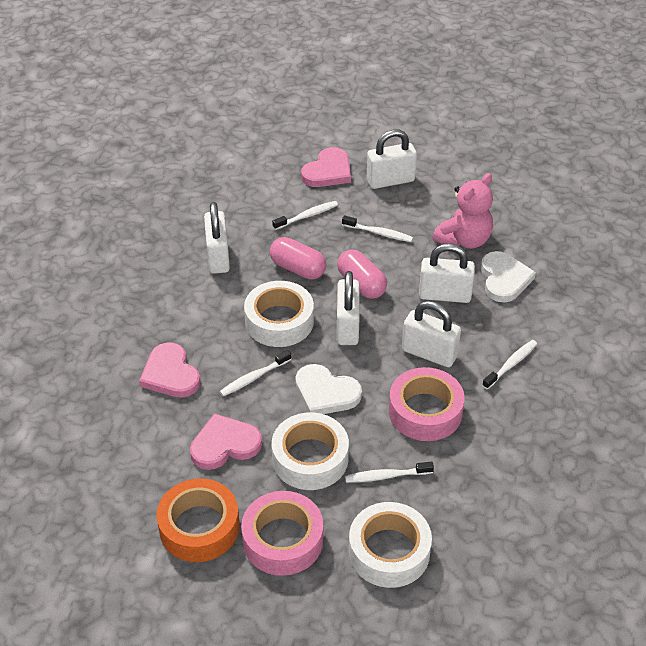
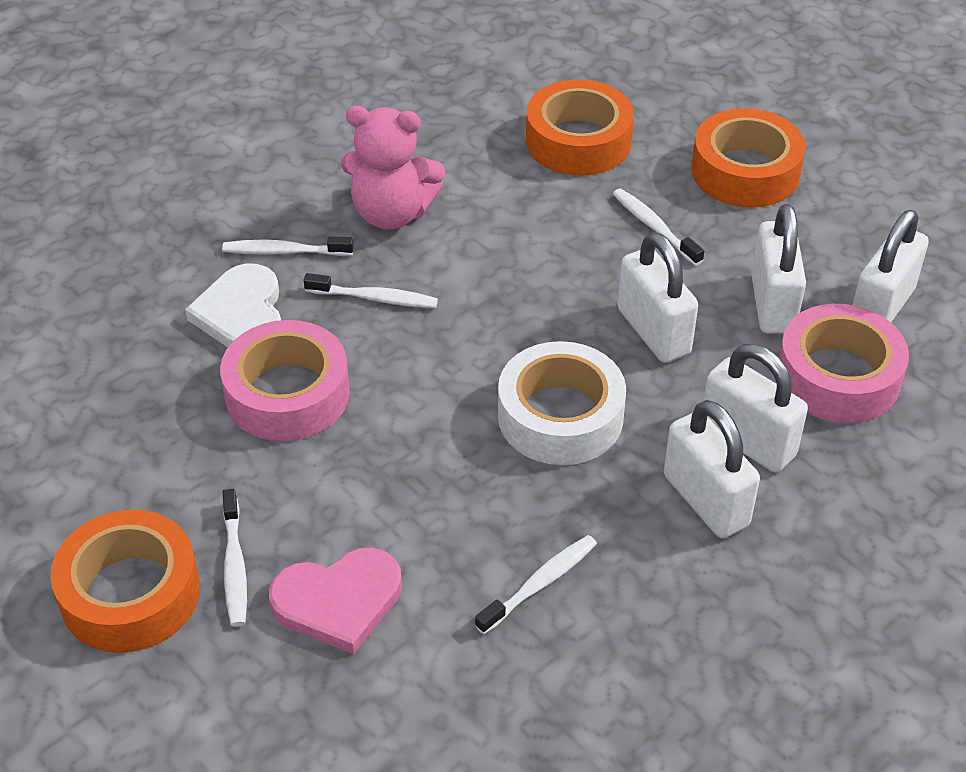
orange tape: 1 -> 3
pink capsule: 2 -> 0
pink heart: 3 -> 1
white heart: 2 -> 1
white tape: 3 -> 1

